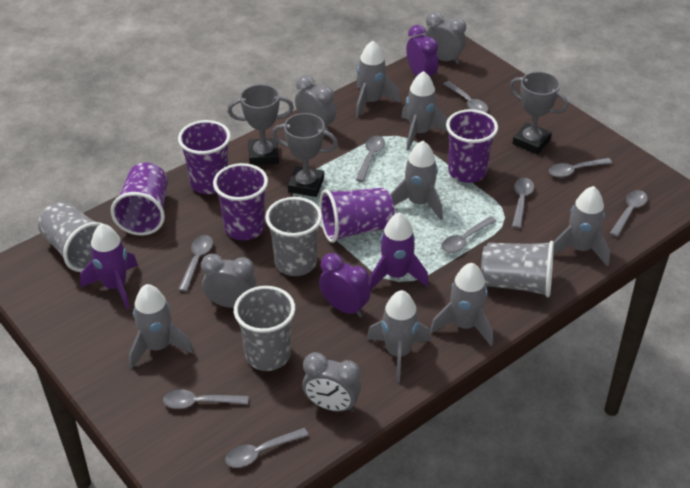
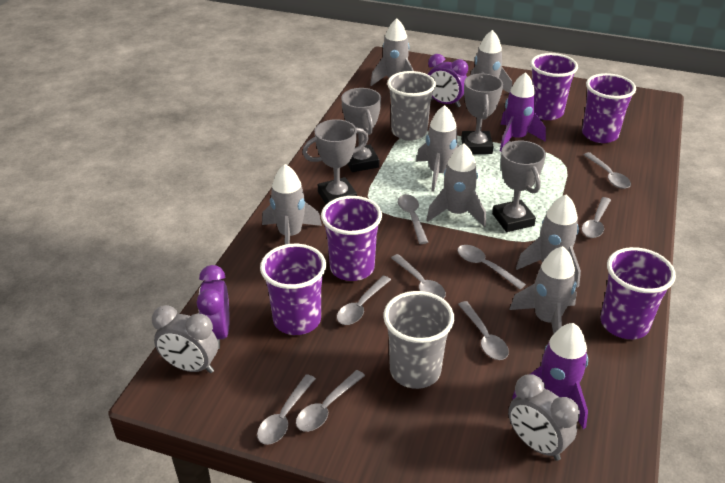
grey clock: 4 -> 2
grey cup: 4 -> 2
grey trophy: 3 -> 4

